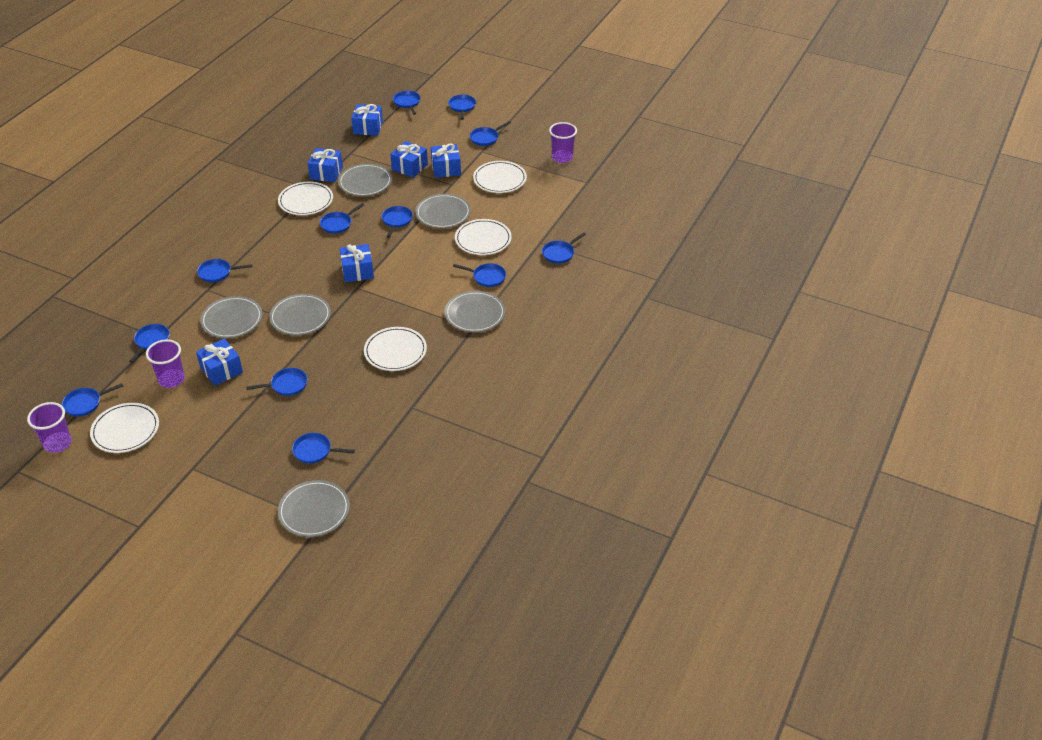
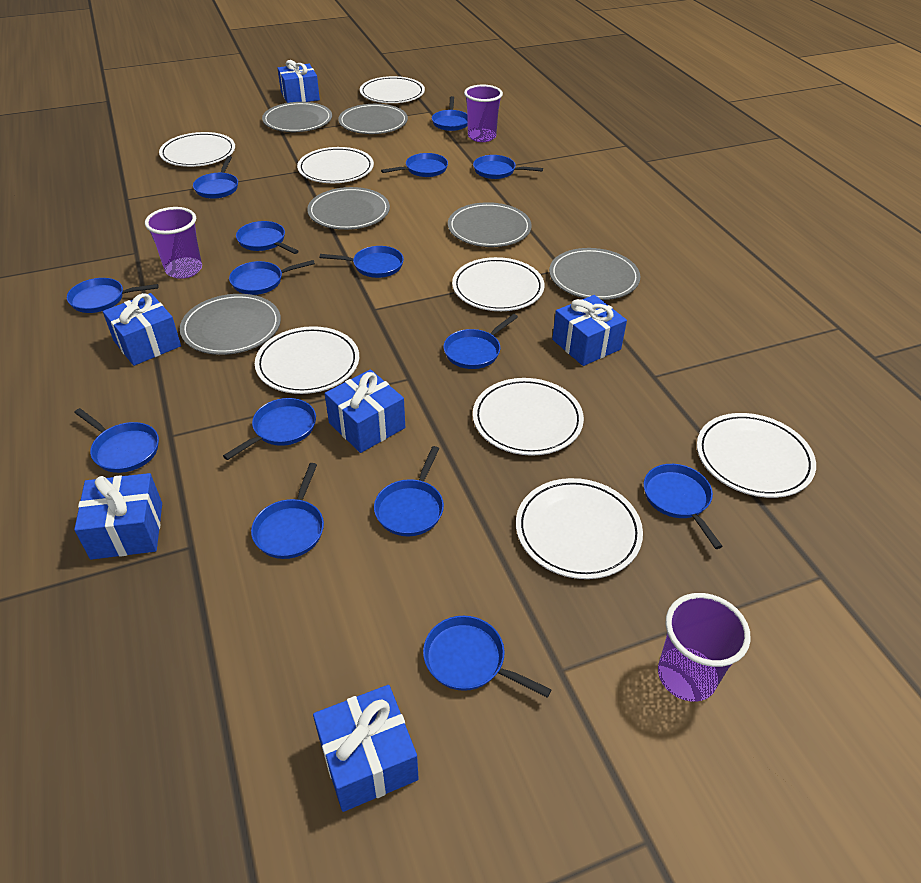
blue pan: 12 -> 15
white plate: 5 -> 8

